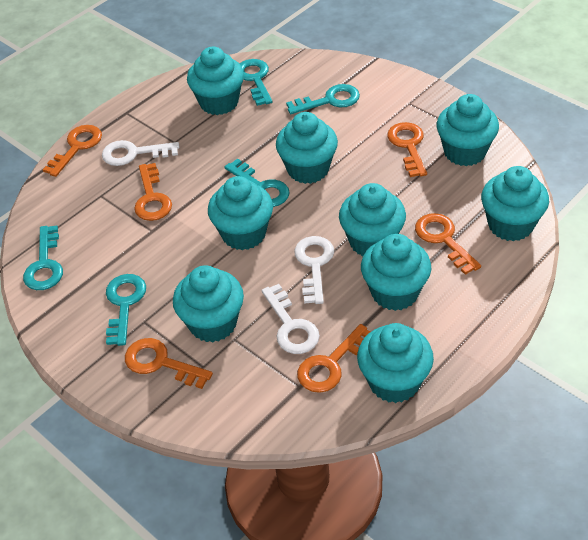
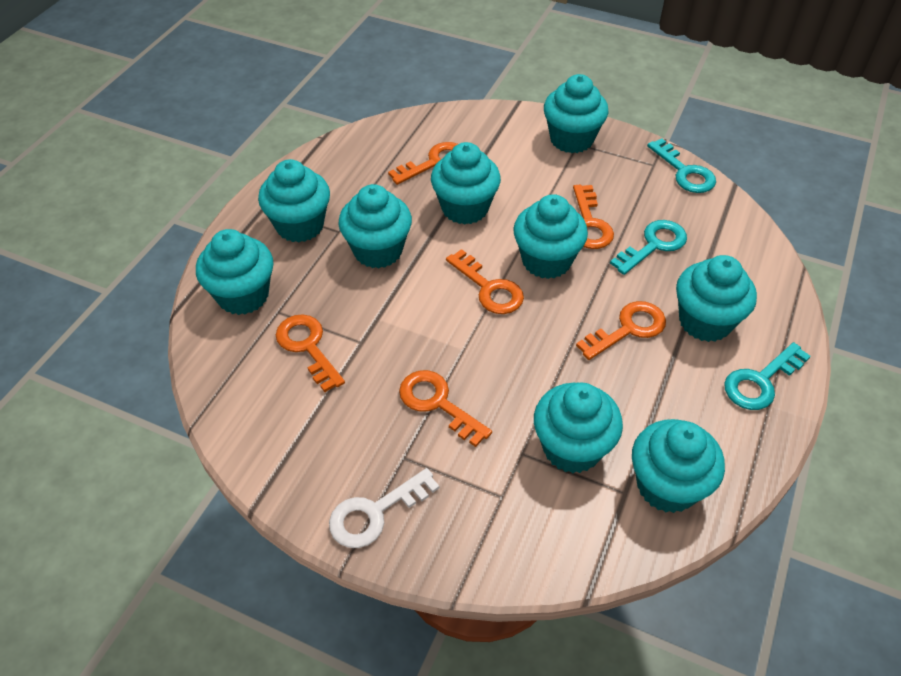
turquoise key: 5 -> 3
white key: 3 -> 1

